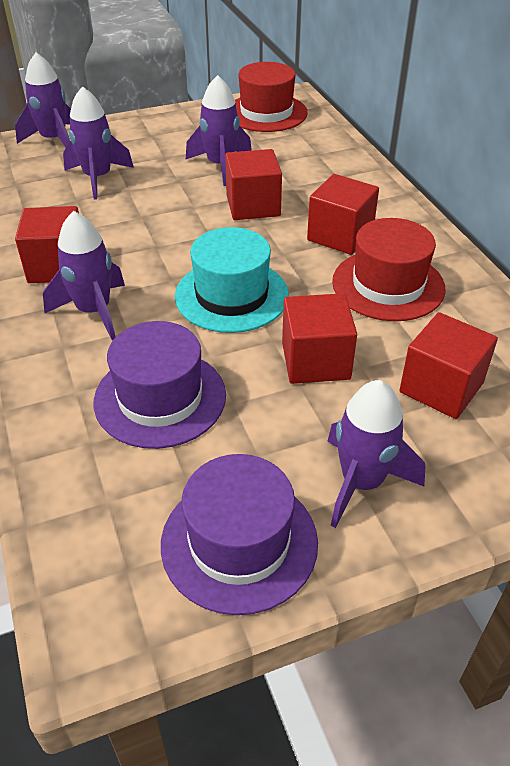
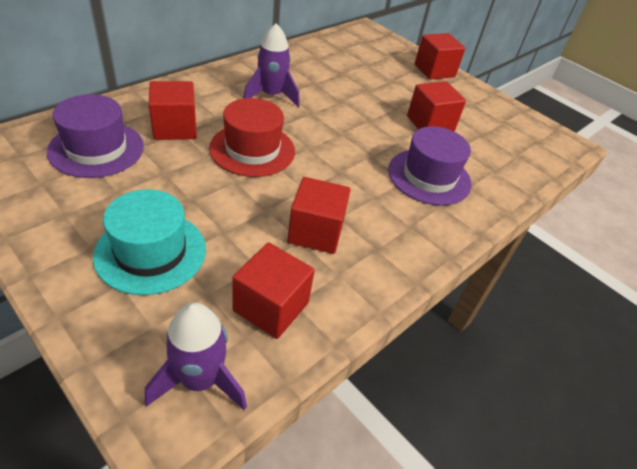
purple rocket: 5 -> 2
red hat: 2 -> 1

